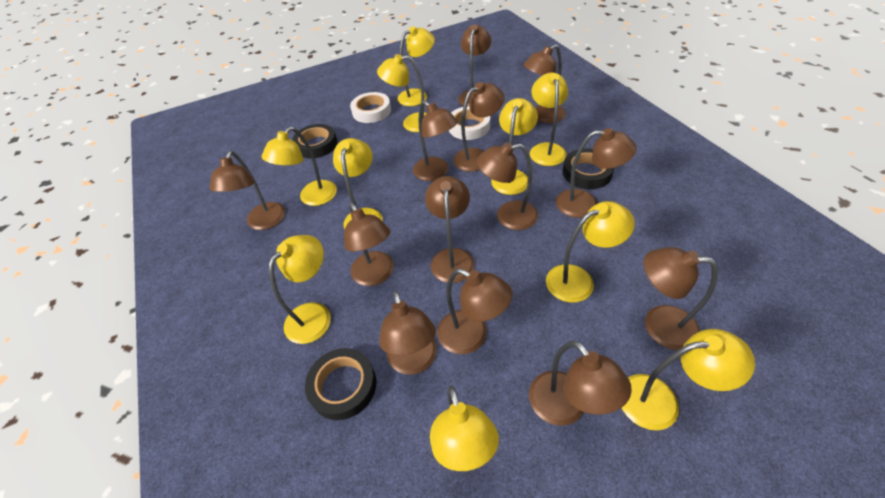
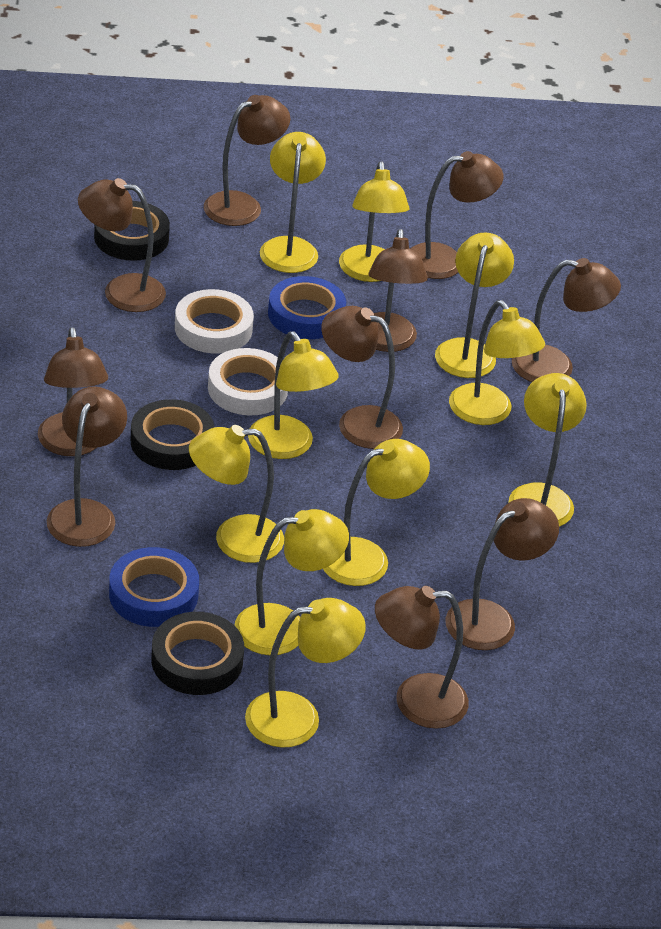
blue tape: 0 -> 2
brown lamp: 13 -> 10

